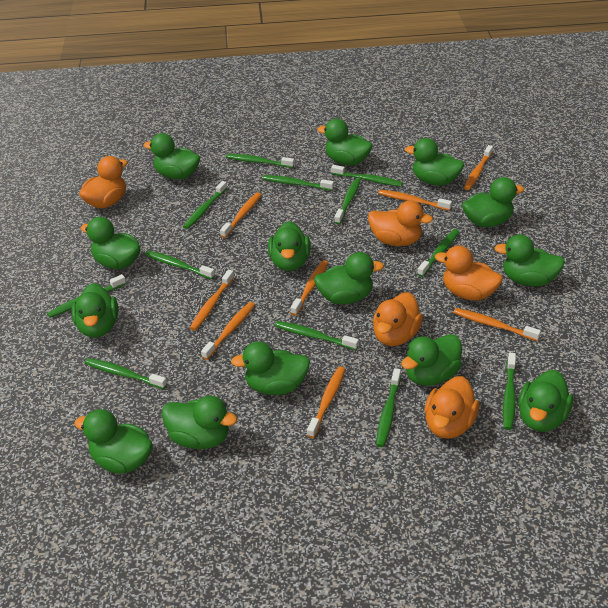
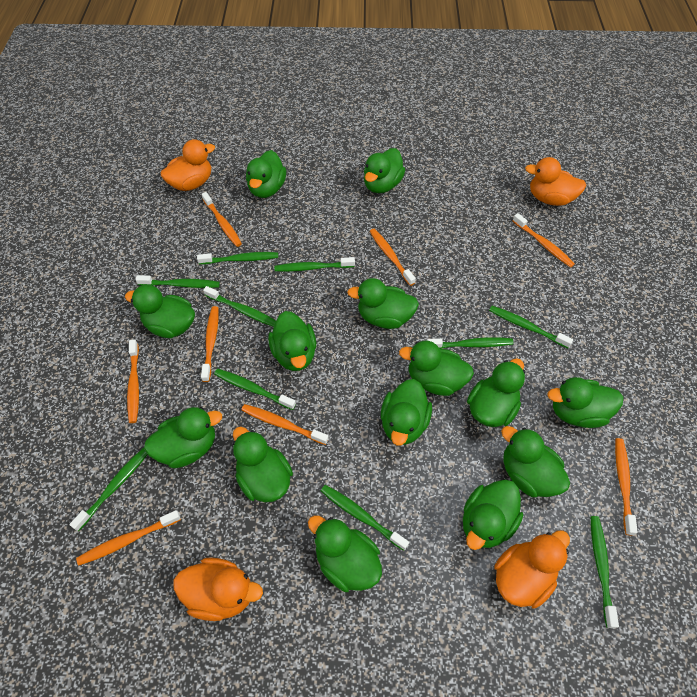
green toothbrush: 12 -> 10
orange duck: 5 -> 4

